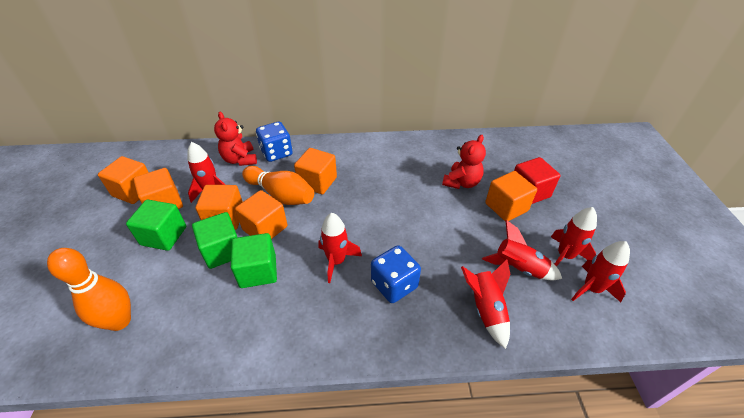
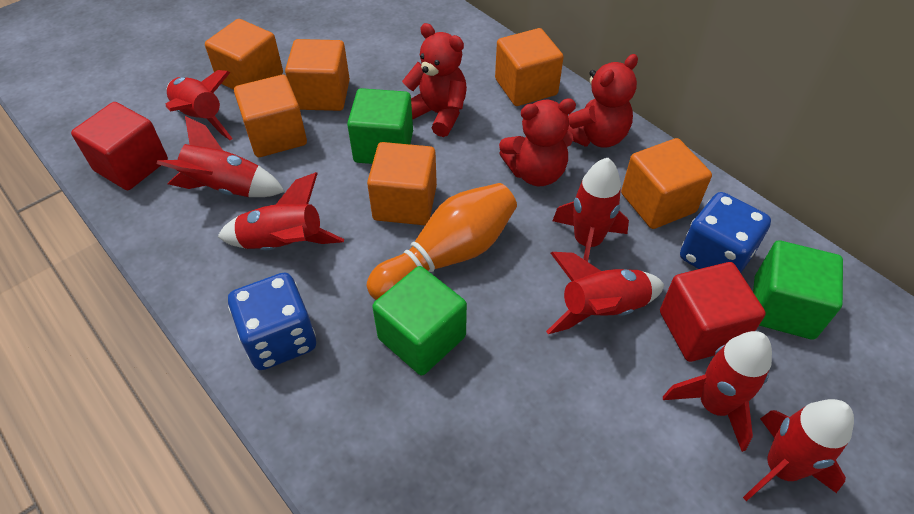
orange bowling pin: 2 -> 1
red cube: 1 -> 2
red rocket: 6 -> 7
red teddy bear: 2 -> 3

